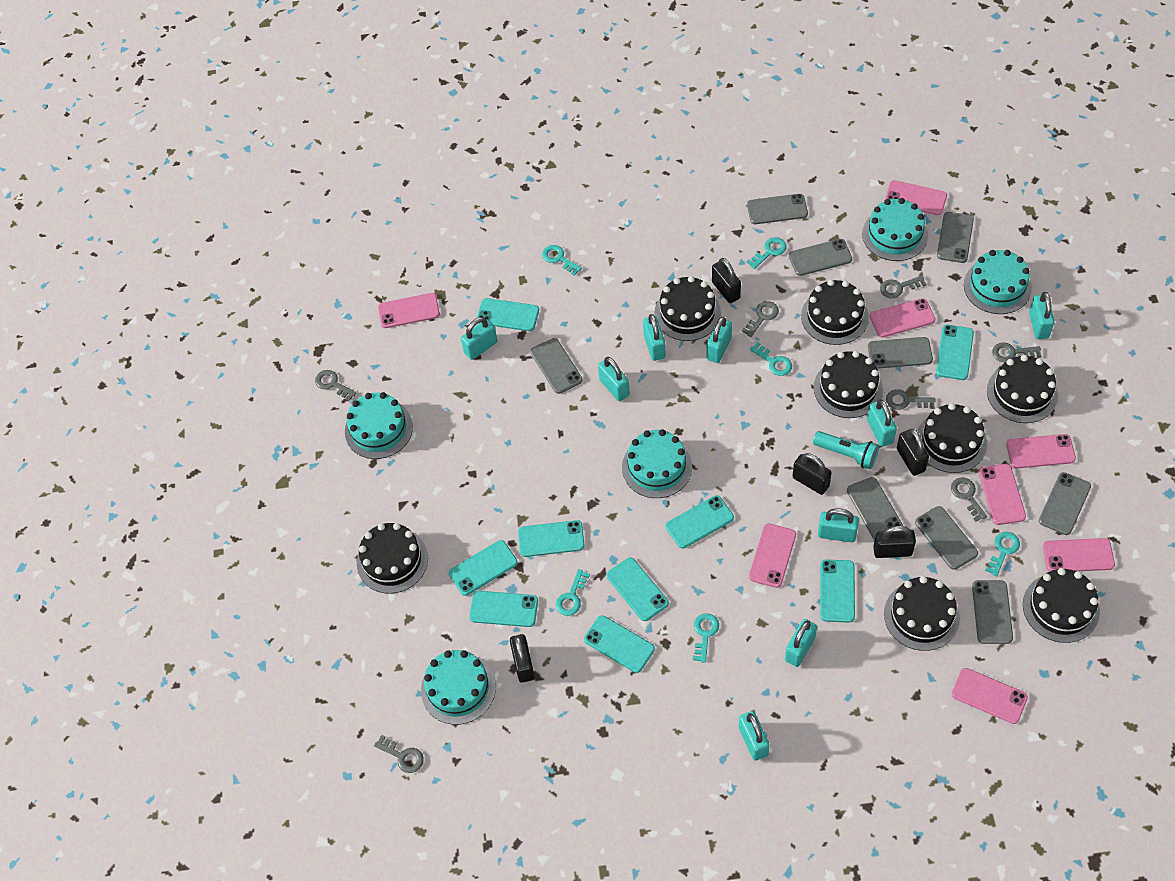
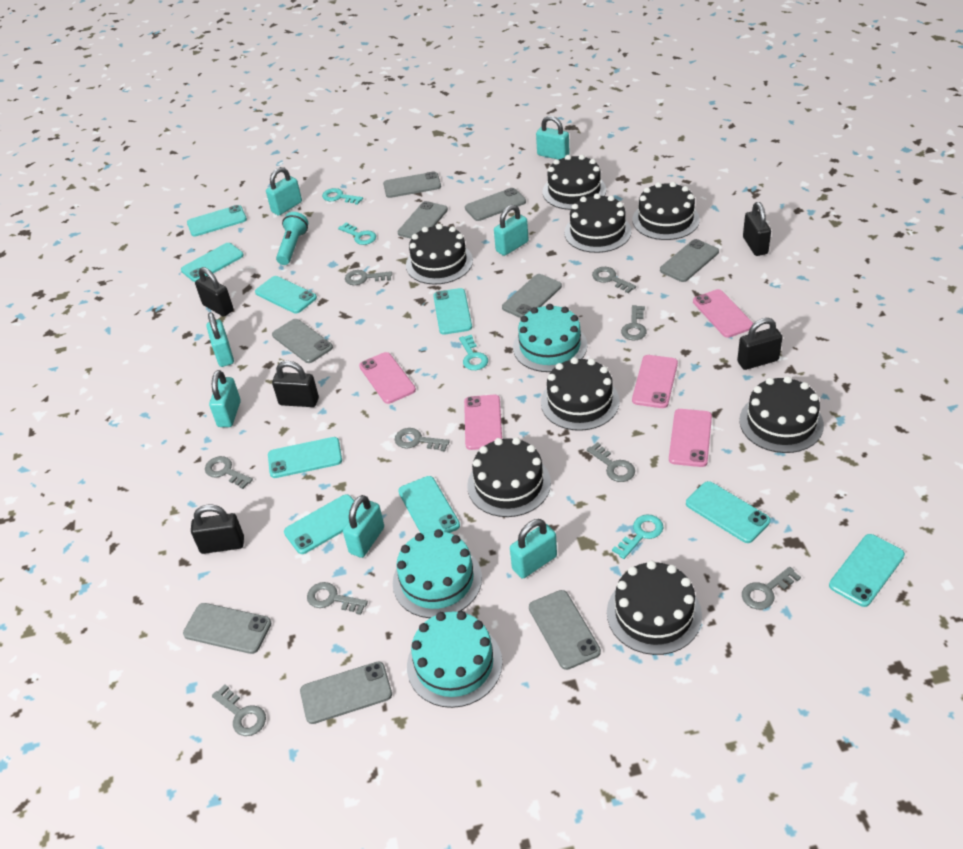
grey key: 7 -> 9
pink phone: 8 -> 5
turquoise cake: 5 -> 3
turquoise key: 6 -> 4
turquoise padlock: 9 -> 7

